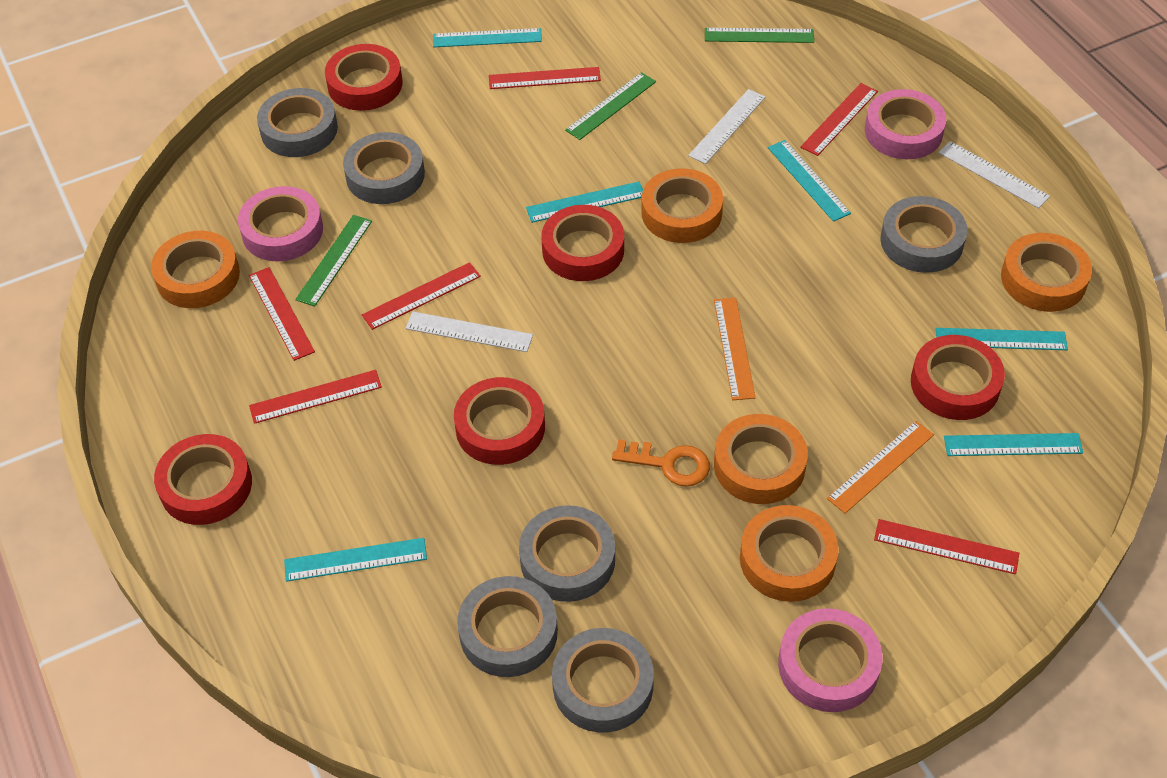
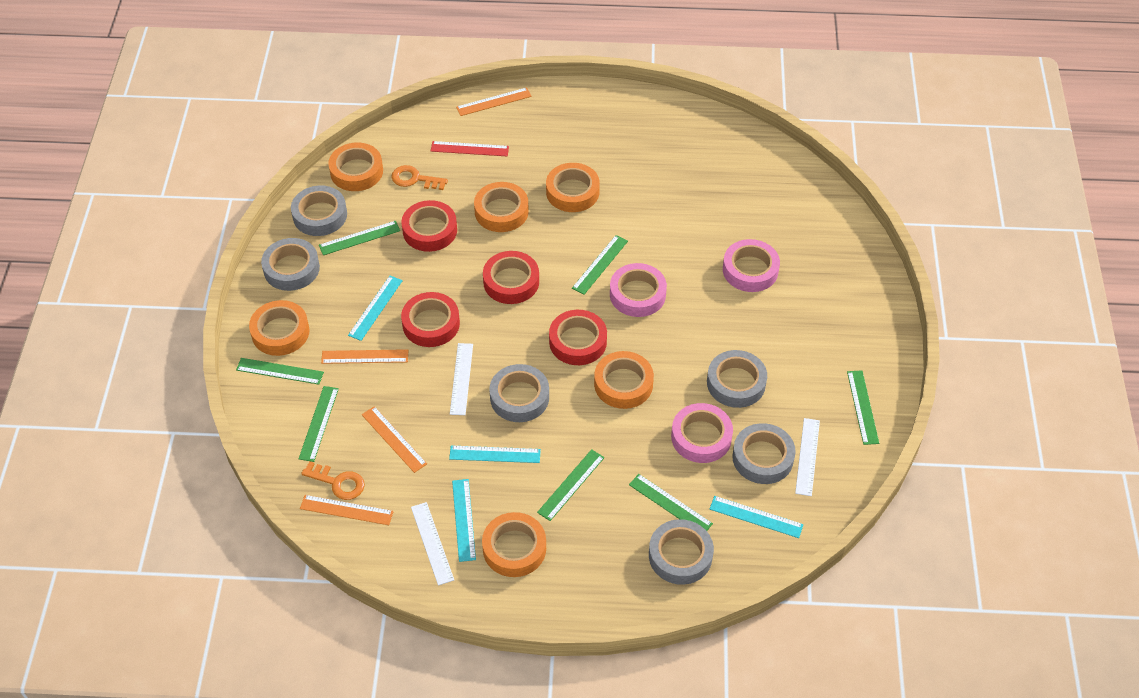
green ruler: 3 -> 7
orange key: 1 -> 2
orange ruler: 2 -> 4
orange tape: 5 -> 6
red ruler: 6 -> 1
red tape: 5 -> 4
turquoise ruler: 6 -> 4

